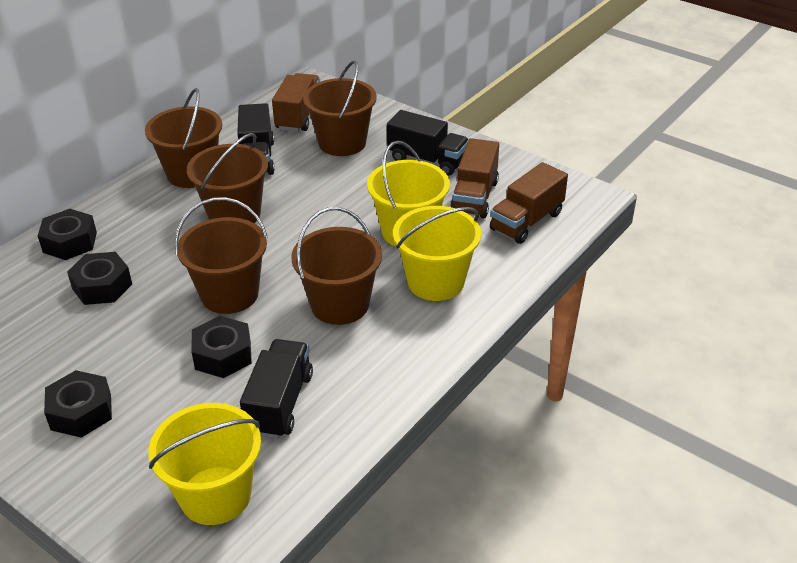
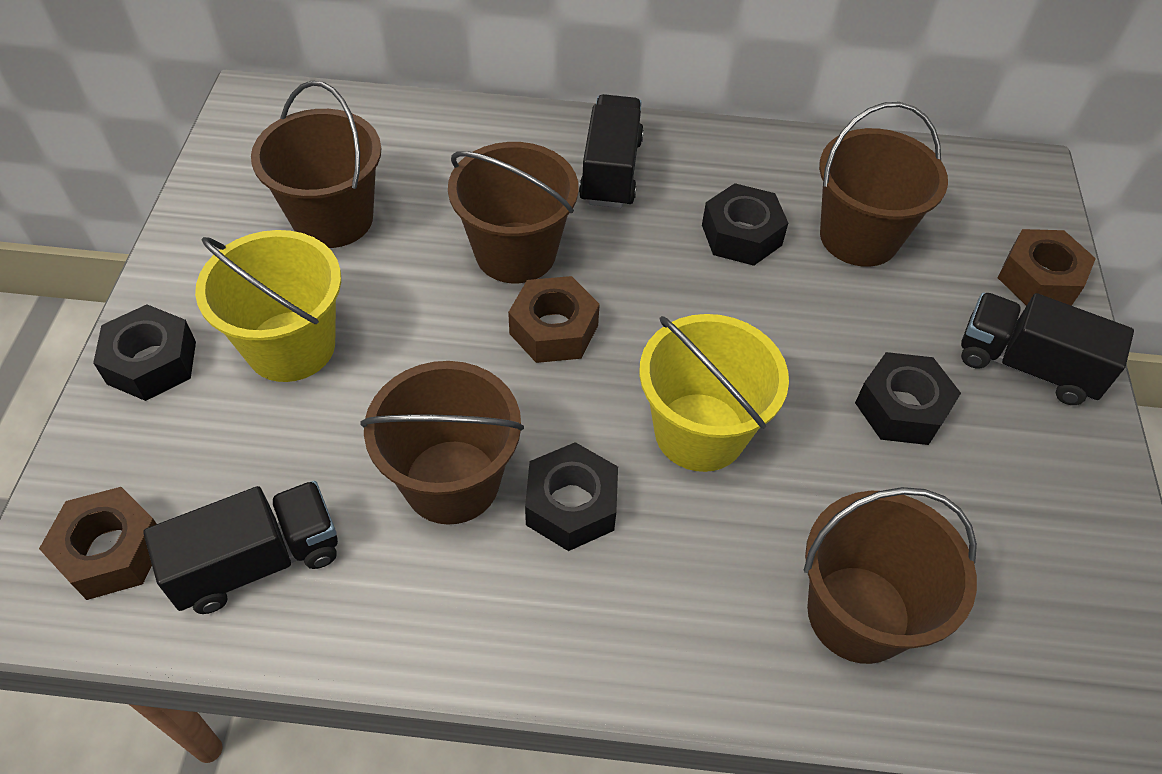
brown nut: 0 -> 3
brown truck: 3 -> 0
yellow bucket: 3 -> 2

